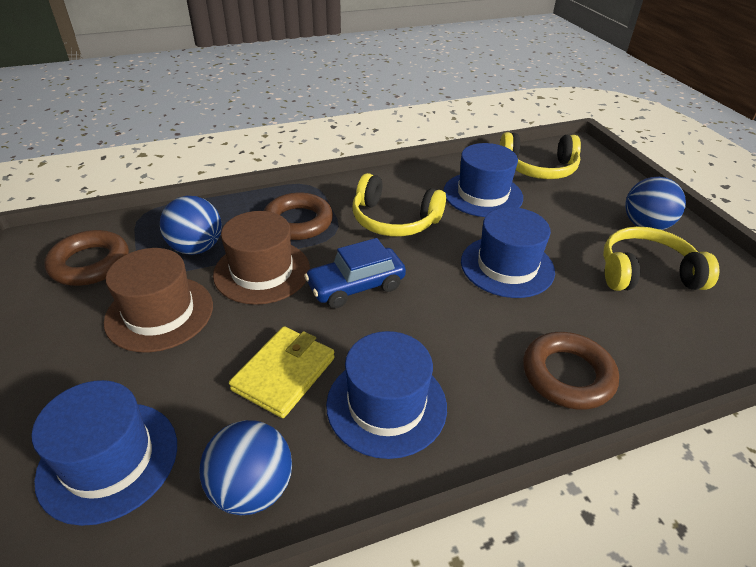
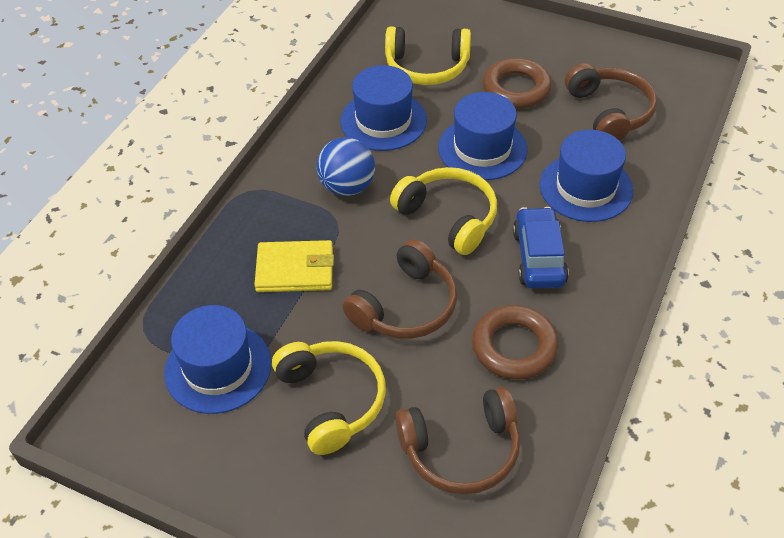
blue ball: 3 -> 1
brown hat: 2 -> 0
brown headphones: 0 -> 3
brown ring: 3 -> 2

